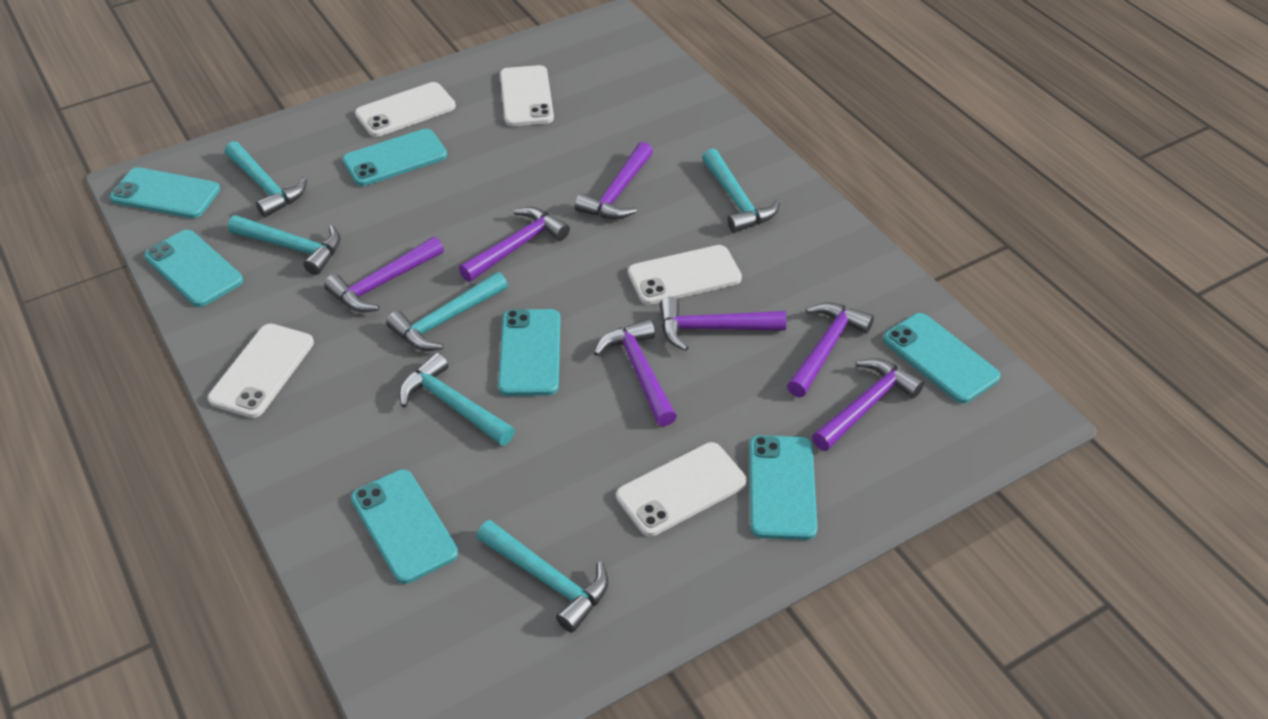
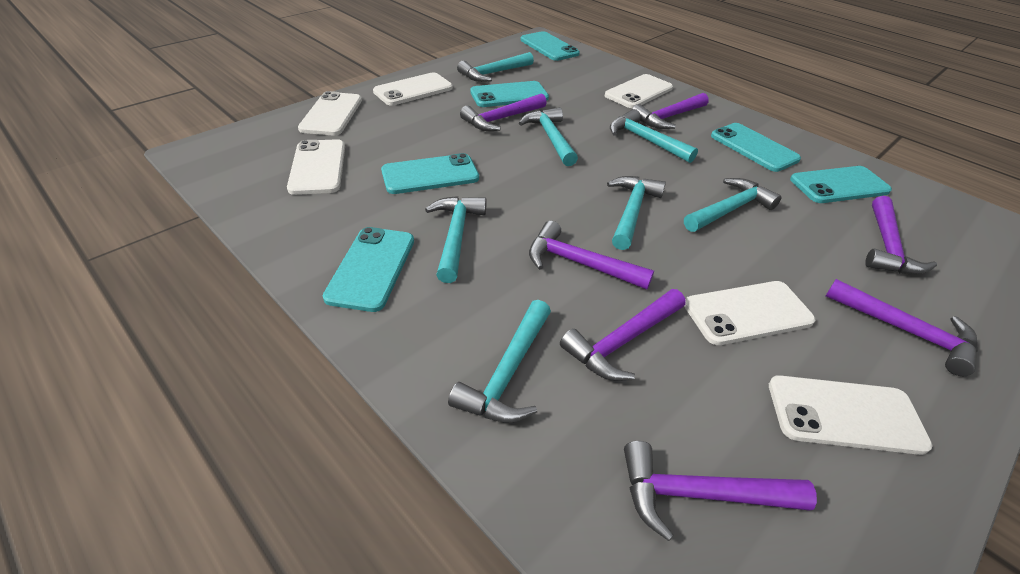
turquoise hammer: 6 -> 7
turquoise phone: 7 -> 6
white phone: 5 -> 6

